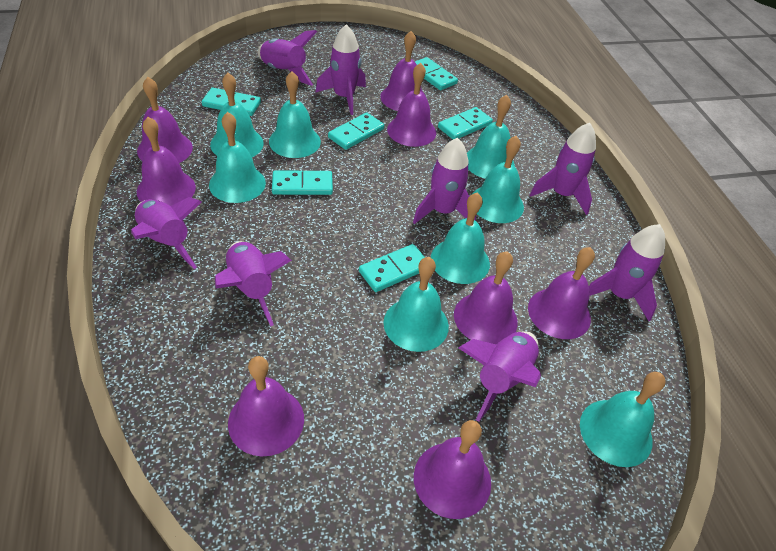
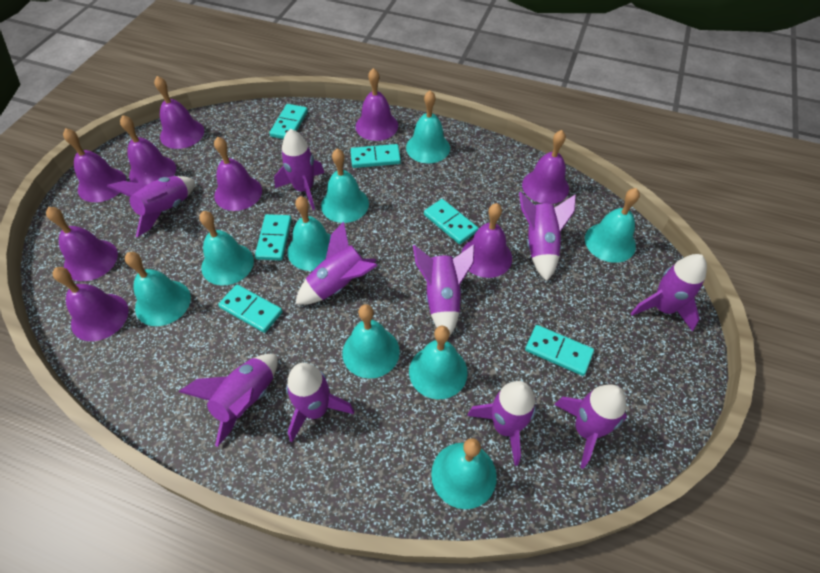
purple bell: 8 -> 9
purple rocket: 8 -> 10
turquoise bell: 8 -> 9

